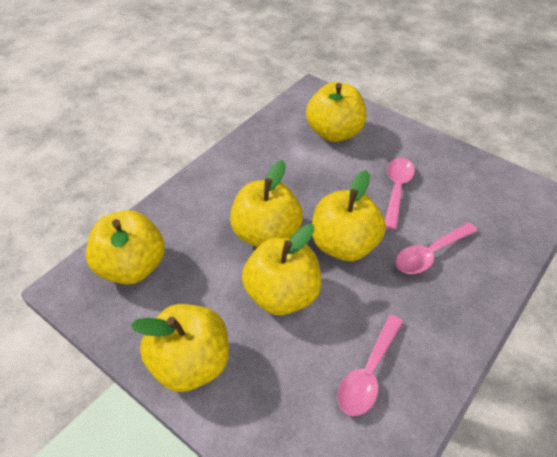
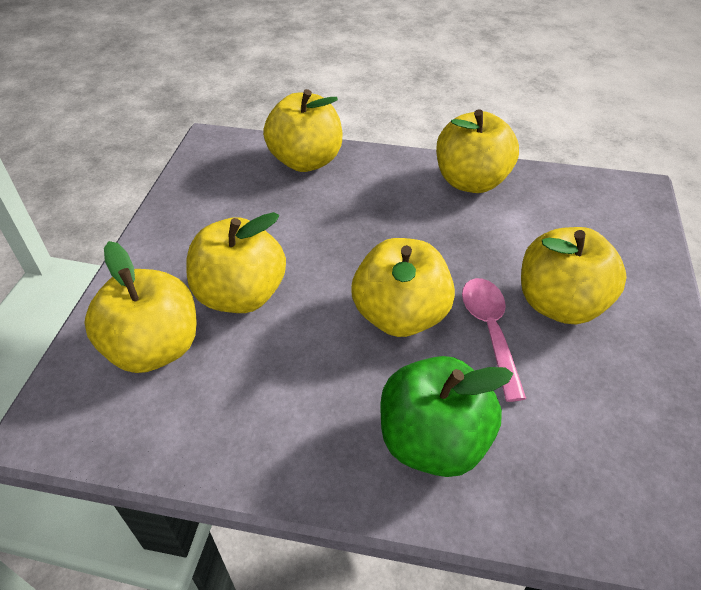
green apple: 0 -> 1
pink spoon: 3 -> 1

